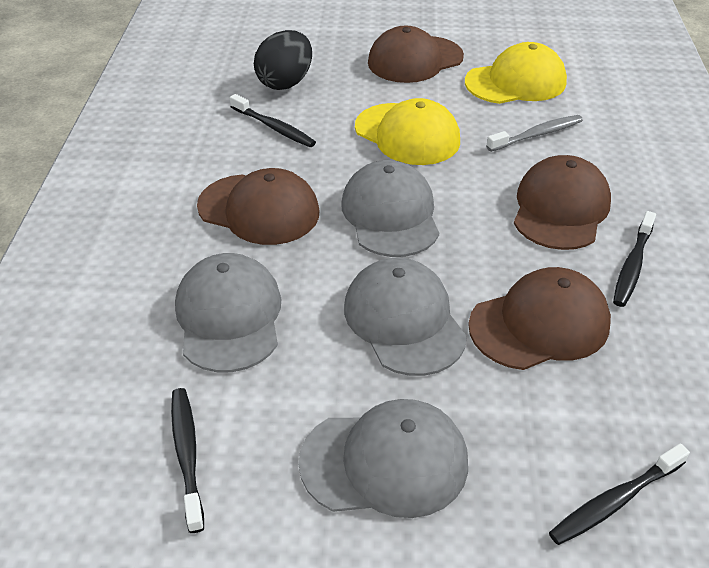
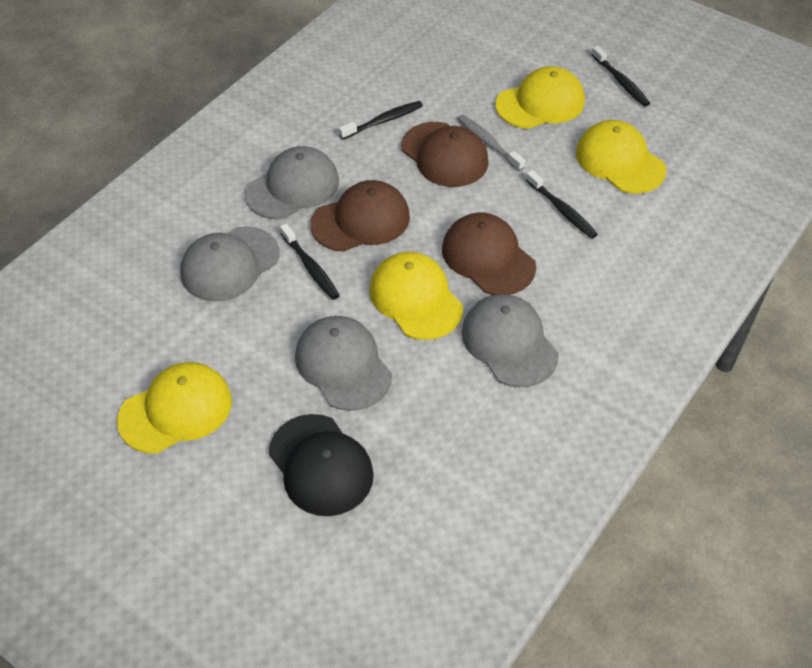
black cap: 0 -> 1
black egg: 1 -> 0
brown cap: 4 -> 3
yellow cap: 2 -> 4

